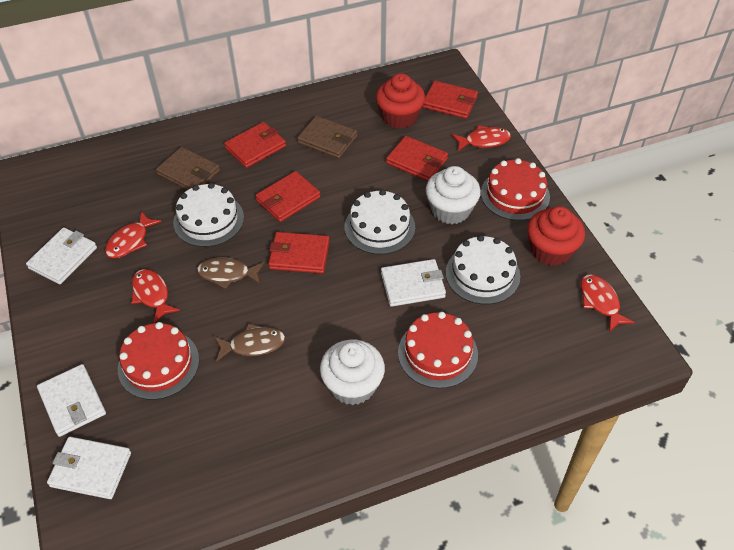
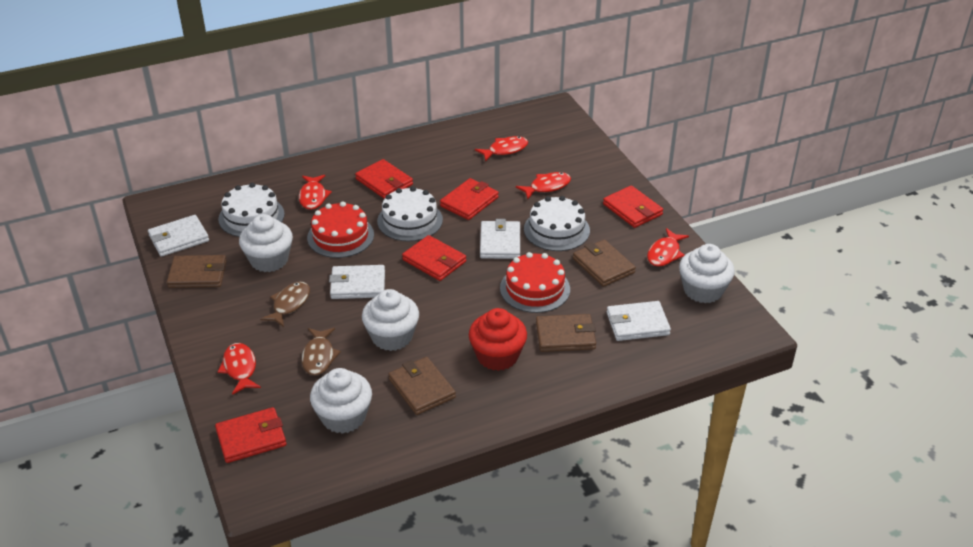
brown wallet: 2 -> 4
red cake: 3 -> 2
red cupcake: 2 -> 1
red fish: 4 -> 5
white cupcake: 2 -> 4

